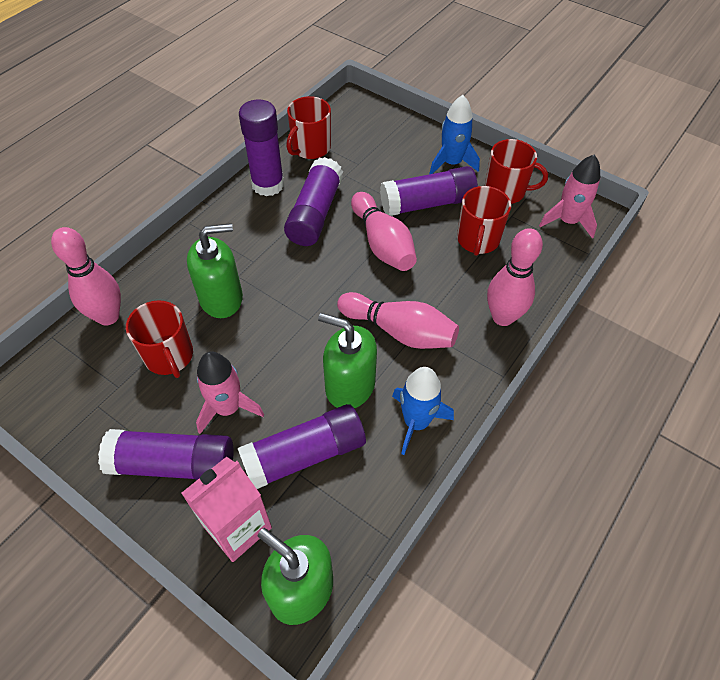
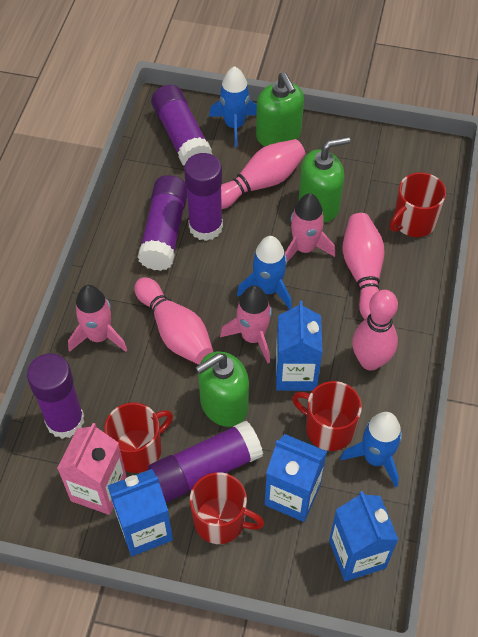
blue carton: 0 -> 4
blue rocket: 2 -> 3
pink rocket: 2 -> 3

